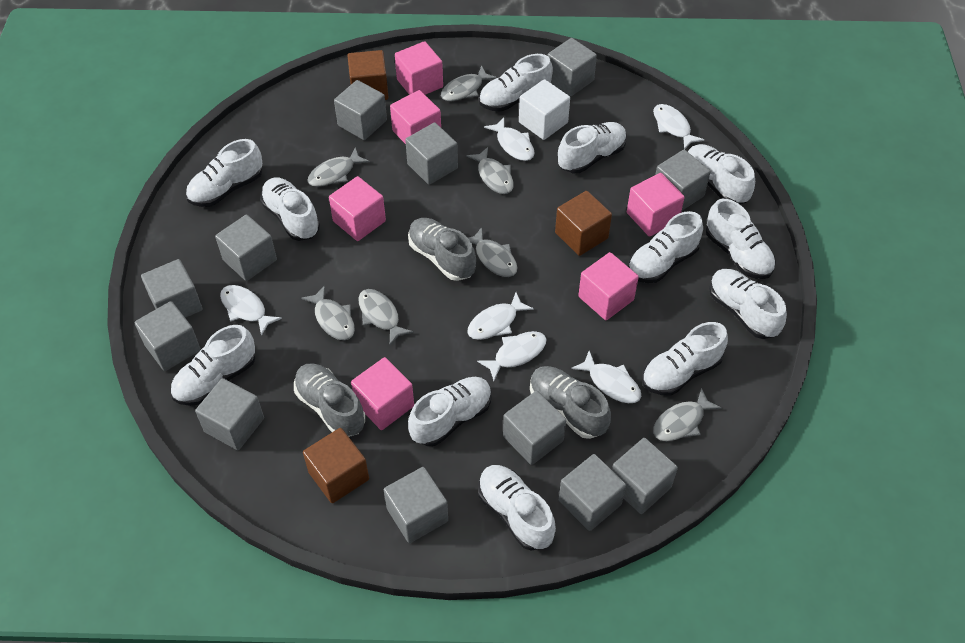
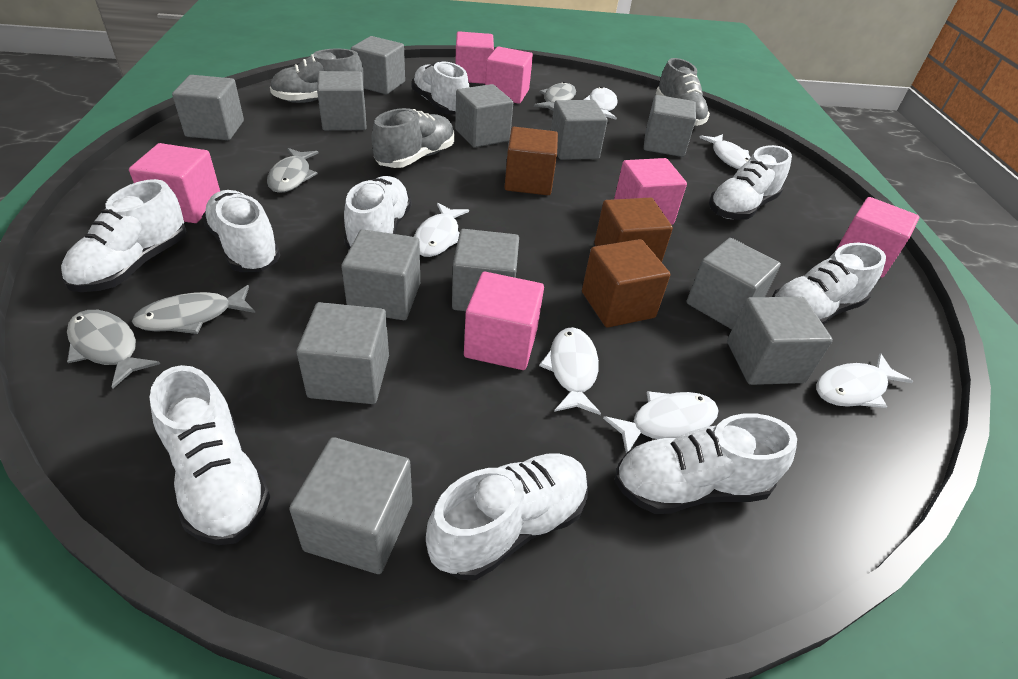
grey fish: 7 -> 4
white cube: 1 -> 0
white shoe: 12 -> 9

